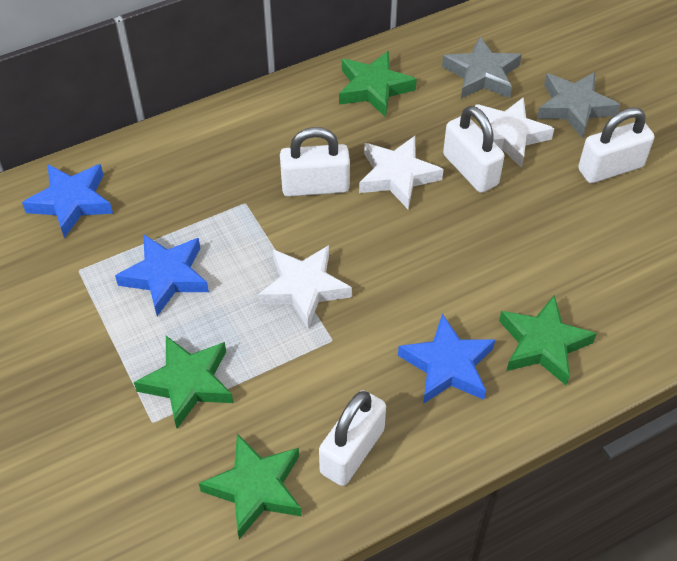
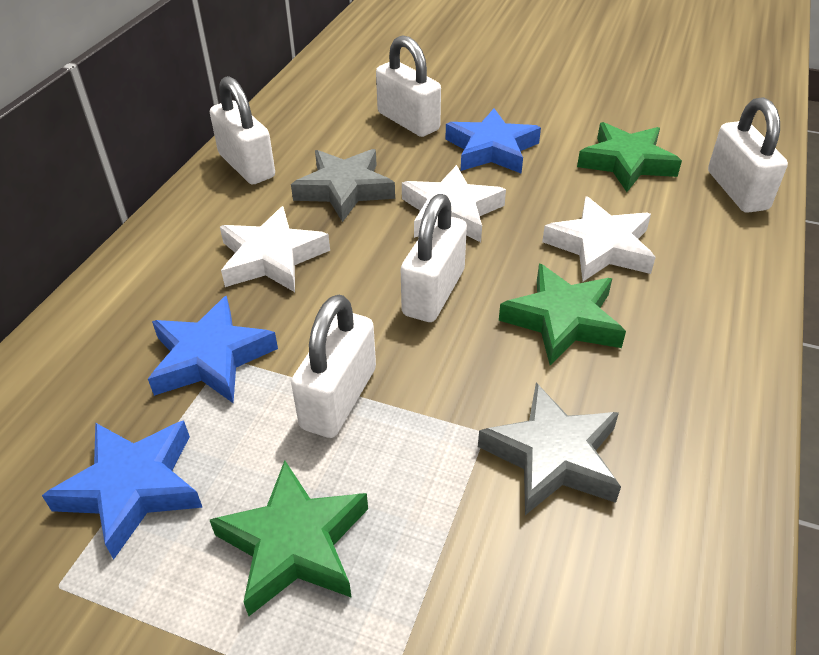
green star: 4 -> 3
white padlock: 4 -> 5

